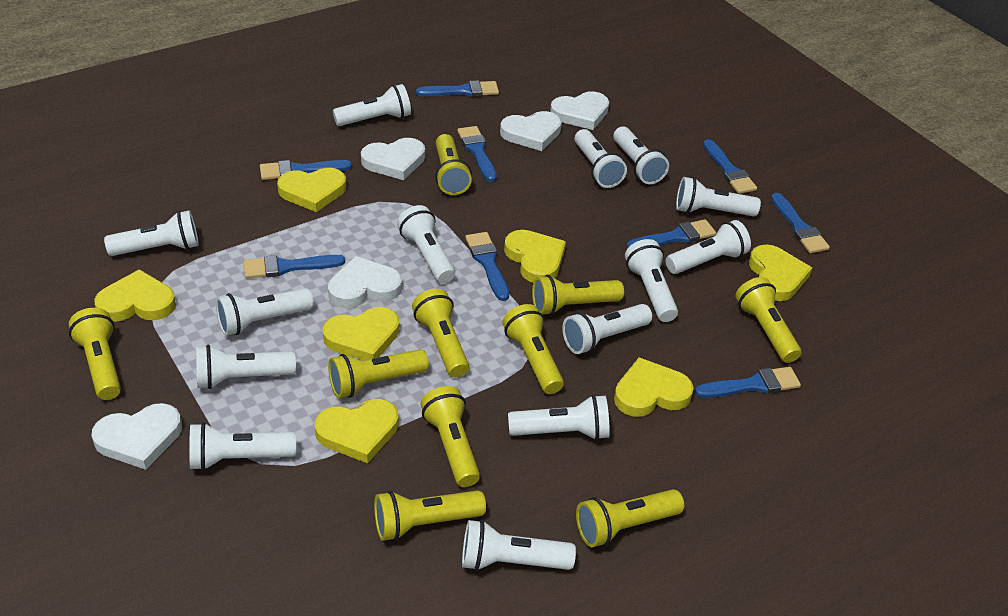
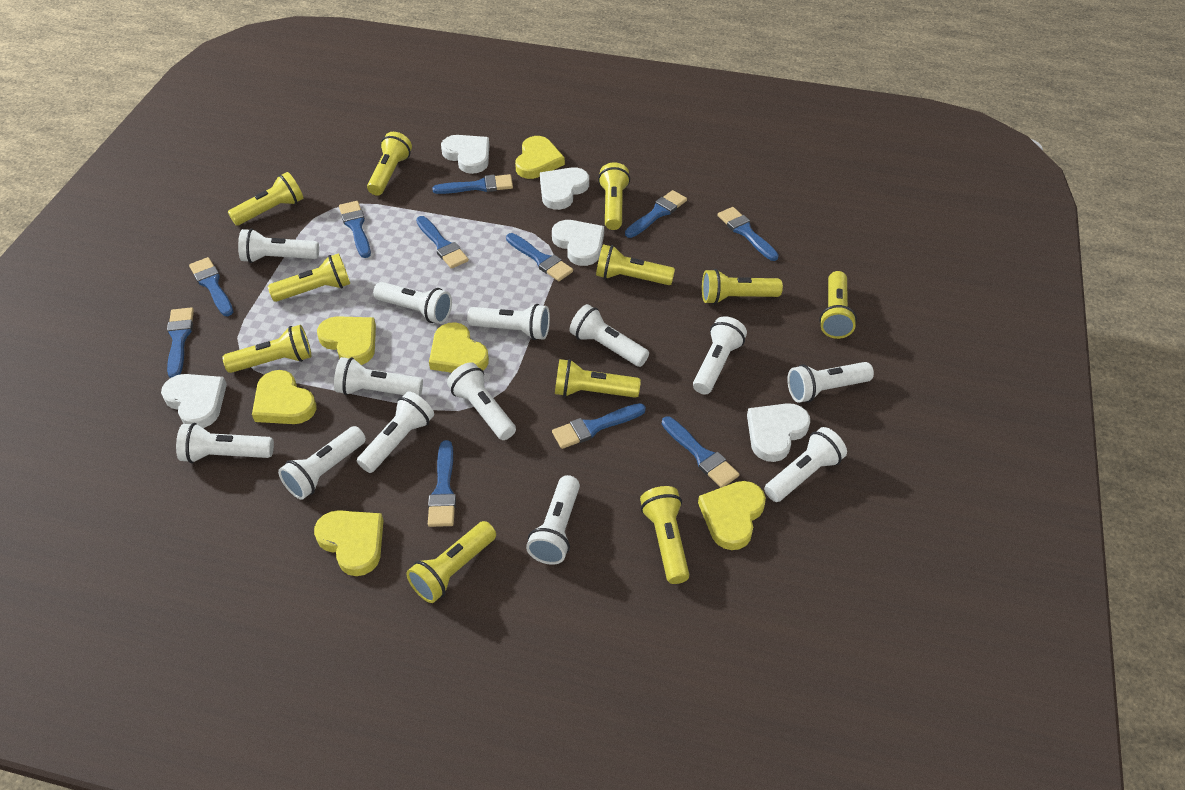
blue brush: 9 -> 11
white flashlight: 14 -> 13
yellow flashlight: 10 -> 11
yellow heart: 7 -> 6

